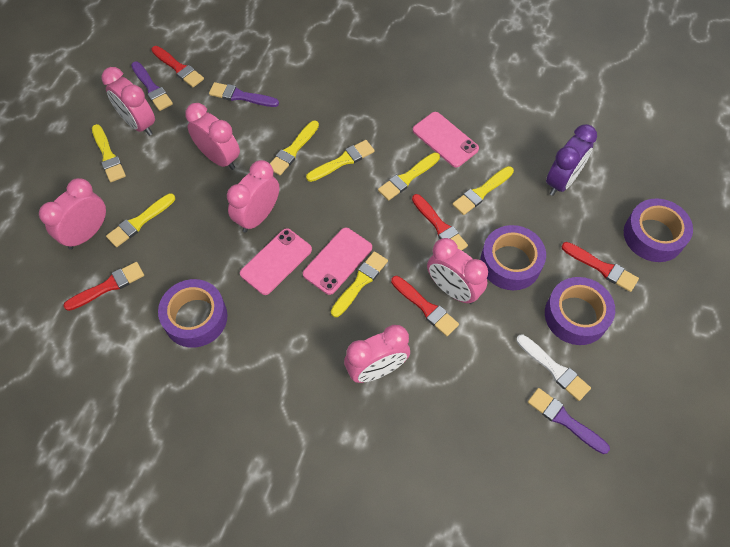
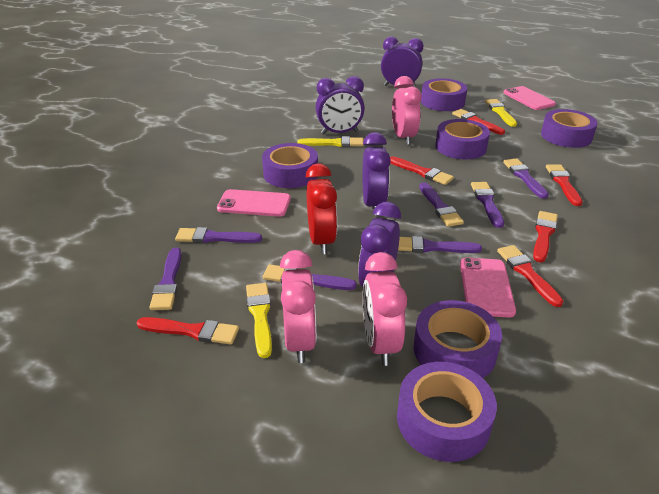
pink clock: 6 -> 3
purple brush: 3 -> 7
purple clock: 1 -> 4
purple tape: 4 -> 6
red brush: 5 -> 6
red clock: 0 -> 1
white brush: 1 -> 0
yellow brush: 7 -> 3

